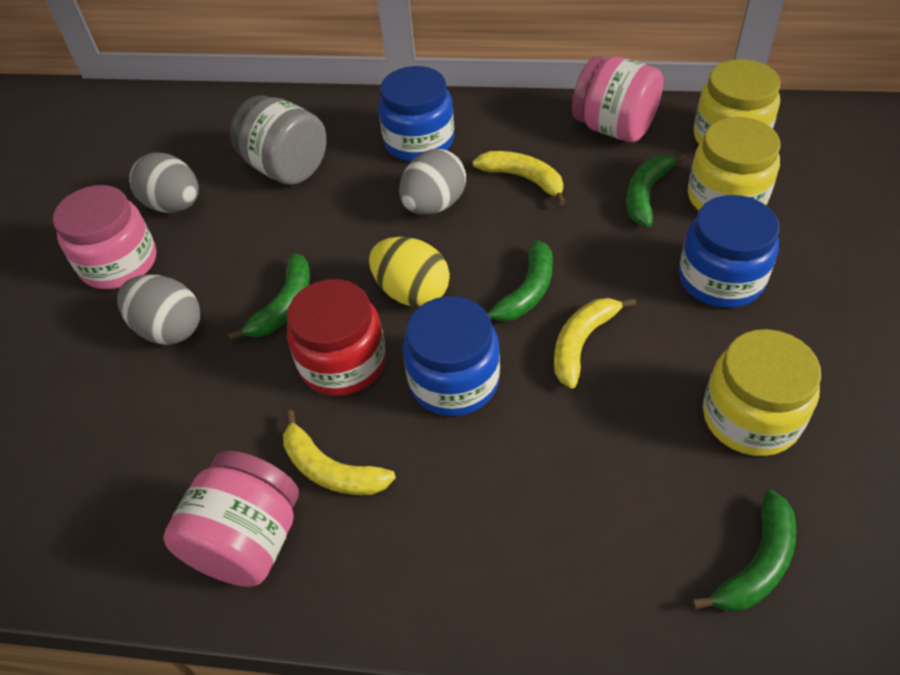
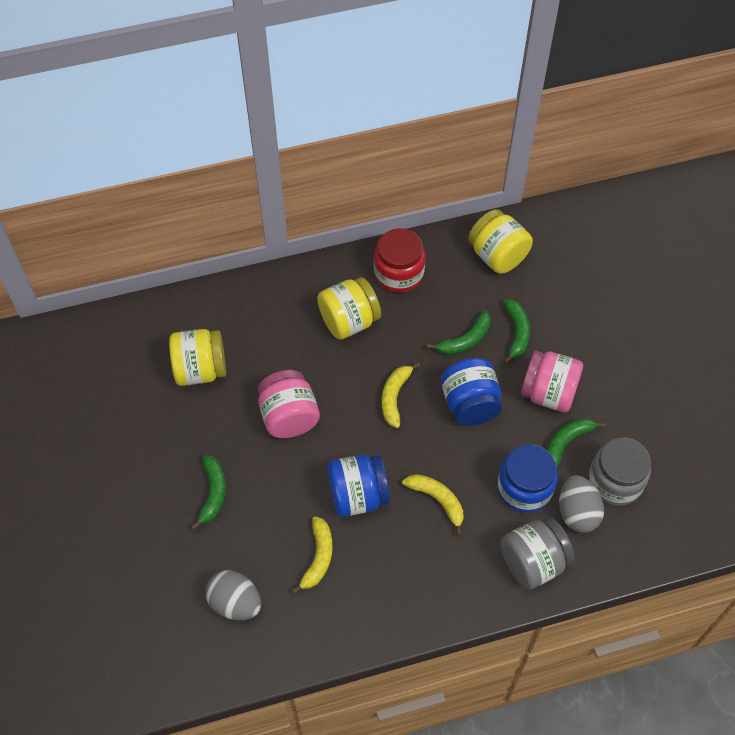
grey egg: 3 -> 2
grey jar: 1 -> 2
pink jar: 3 -> 2
yellow egg: 1 -> 0

